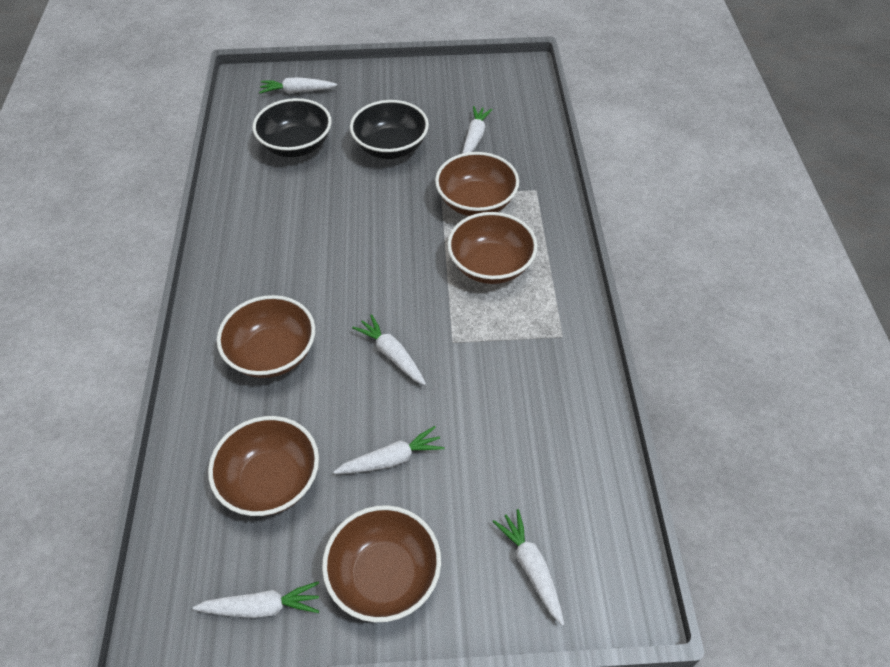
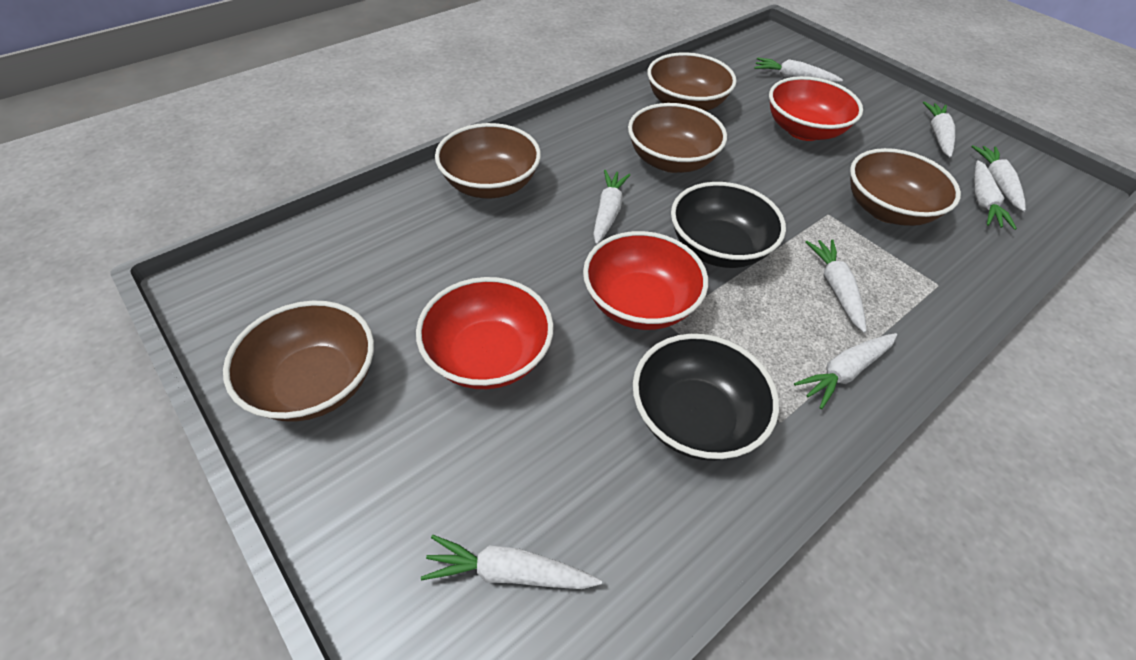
red bowl: 0 -> 3
white carrot: 6 -> 8

